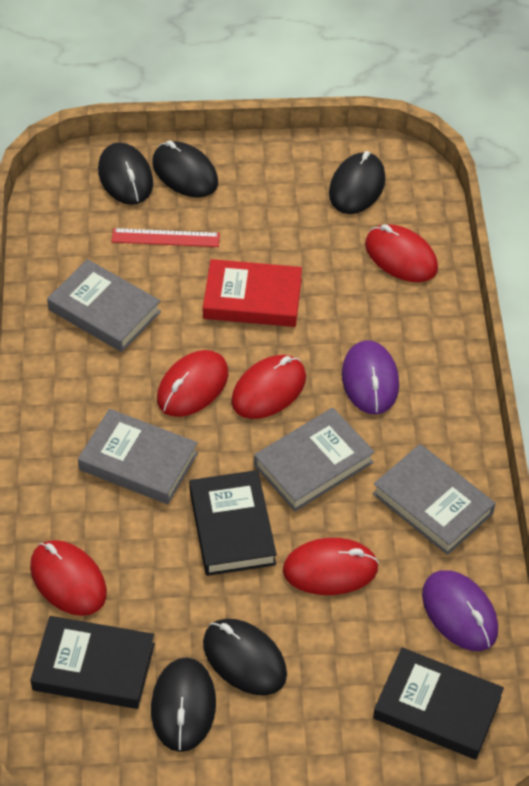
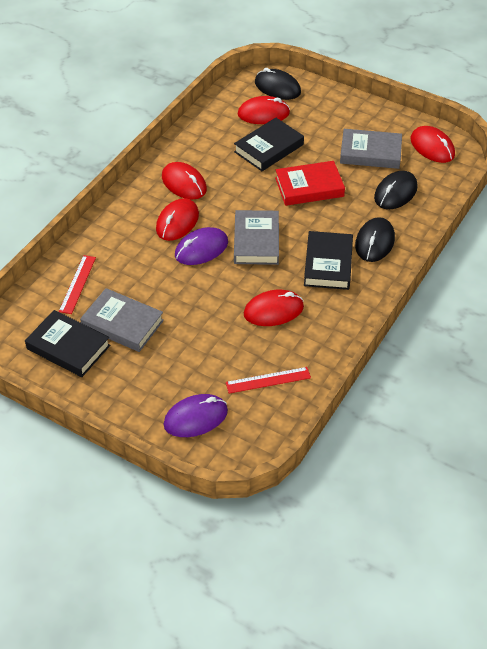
black mouse: 5 -> 3
grey book: 4 -> 3
red ruler: 1 -> 2

